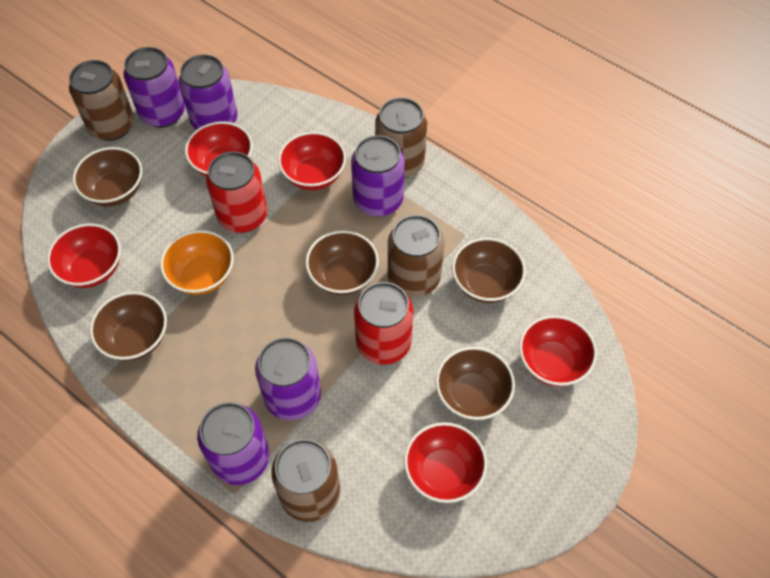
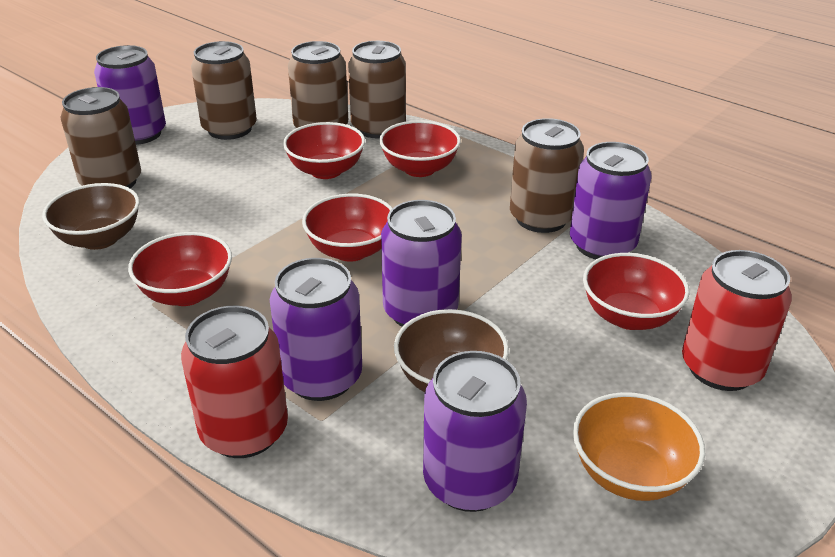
brown bowl: 5 -> 2
brown can: 4 -> 5

